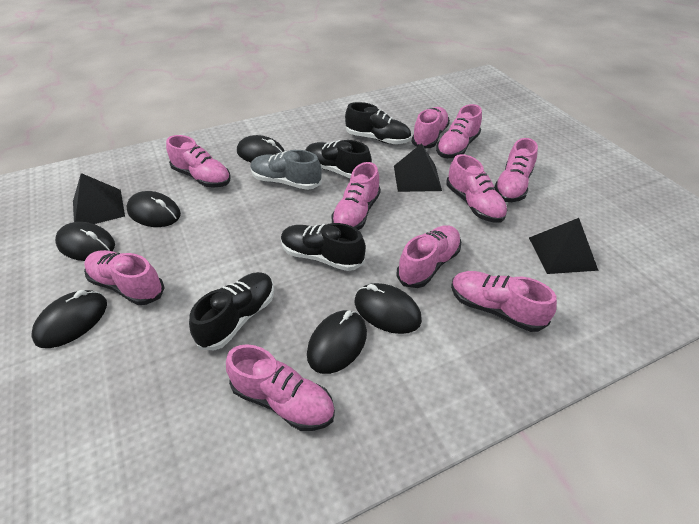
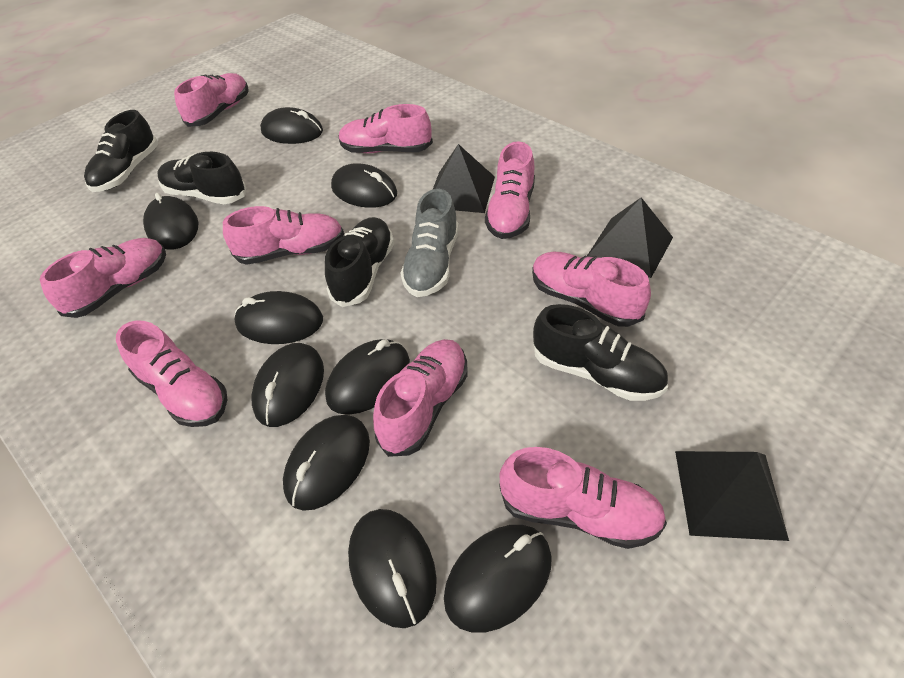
black mouse: 6 -> 9
pink shoe: 10 -> 9

